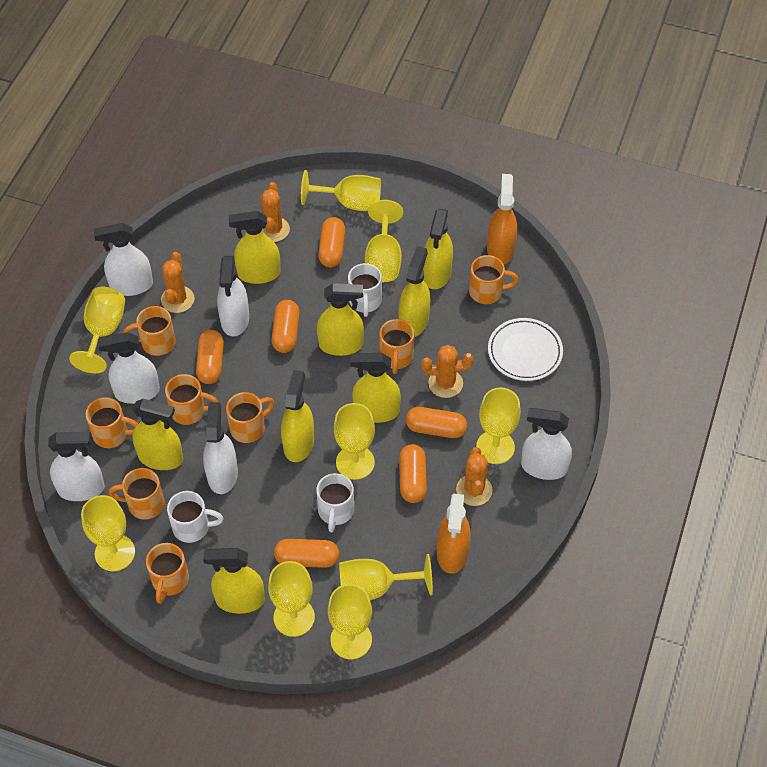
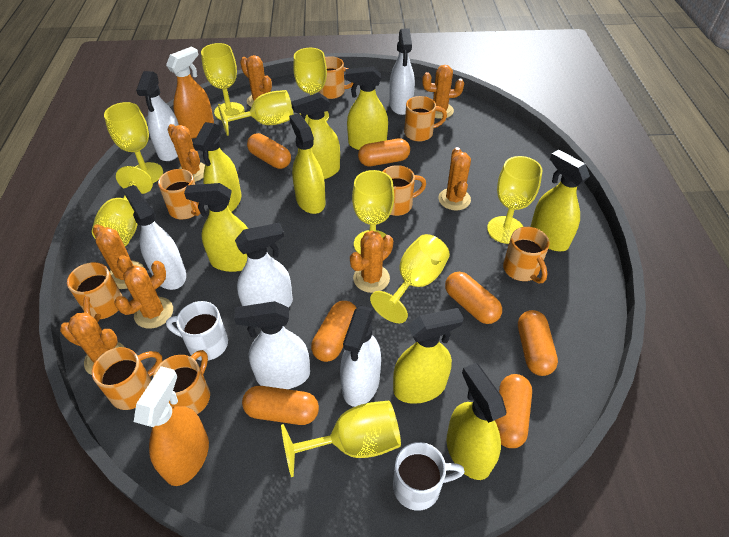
orange cactus: 4 -> 8
orange capsule: 6 -> 7
white mug: 3 -> 2
white plate: 1 -> 0

